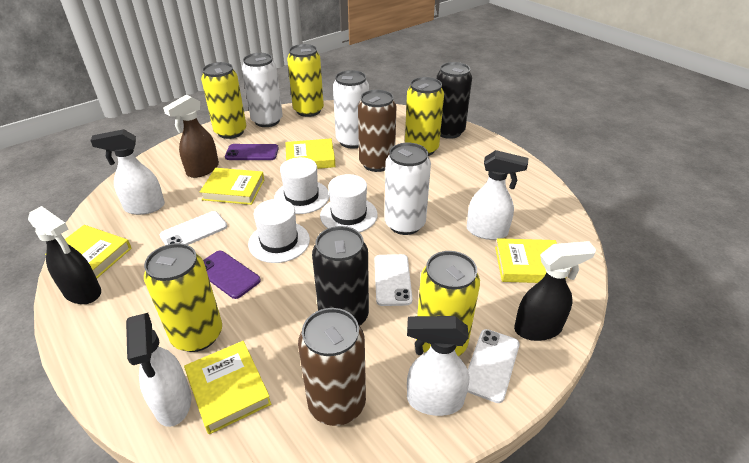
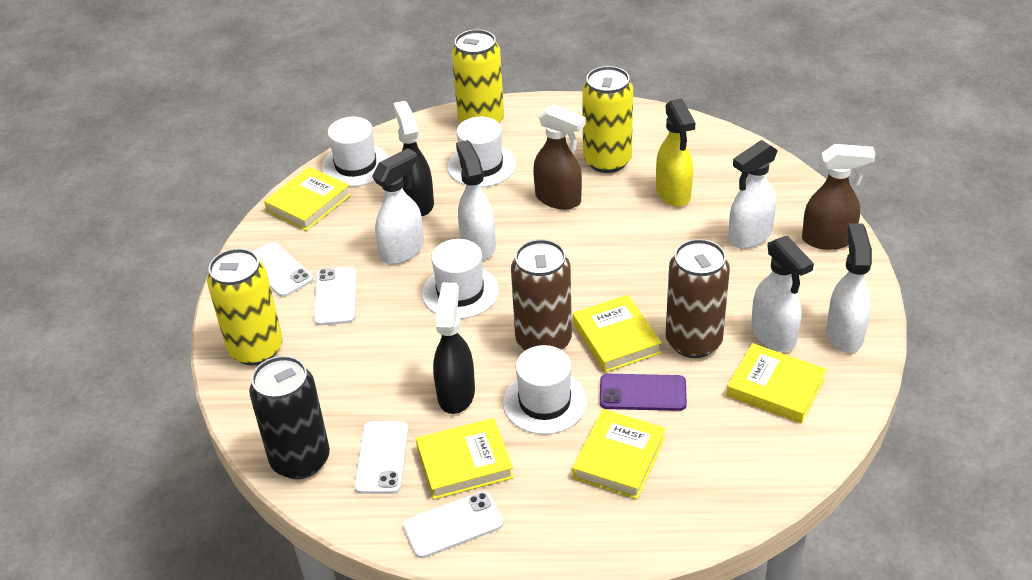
black can: 2 -> 1
brown spray bottle: 1 -> 2
purple phone: 2 -> 1
white can: 3 -> 0
white hat: 3 -> 4
white phone: 3 -> 4
white spray bottle: 4 -> 5
yellow can: 5 -> 3
yellow spray bottle: 0 -> 1

